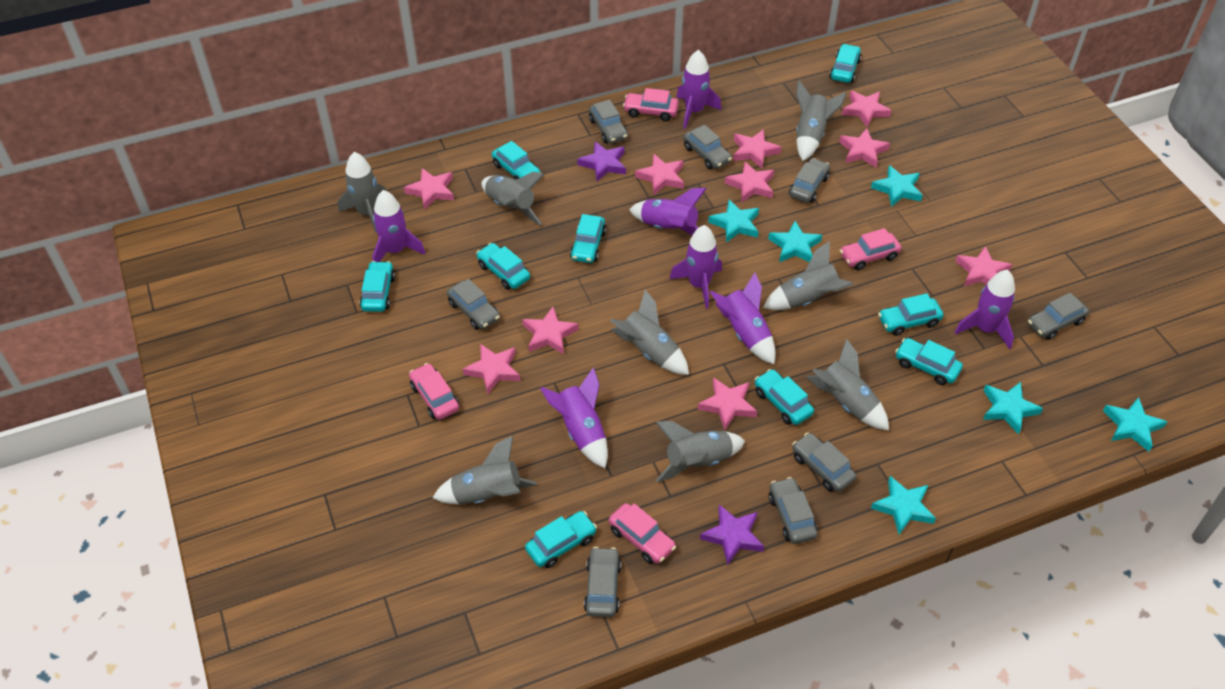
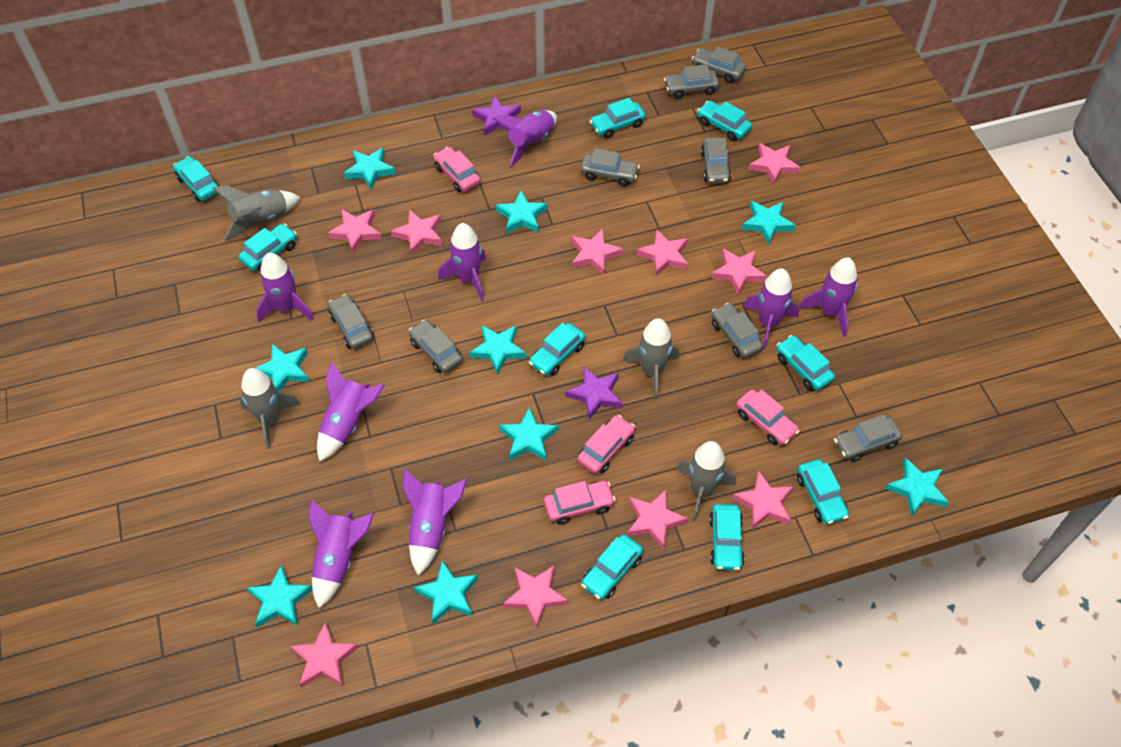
grey rocket: 8 -> 4
purple rocket: 7 -> 8
turquoise star: 6 -> 9

